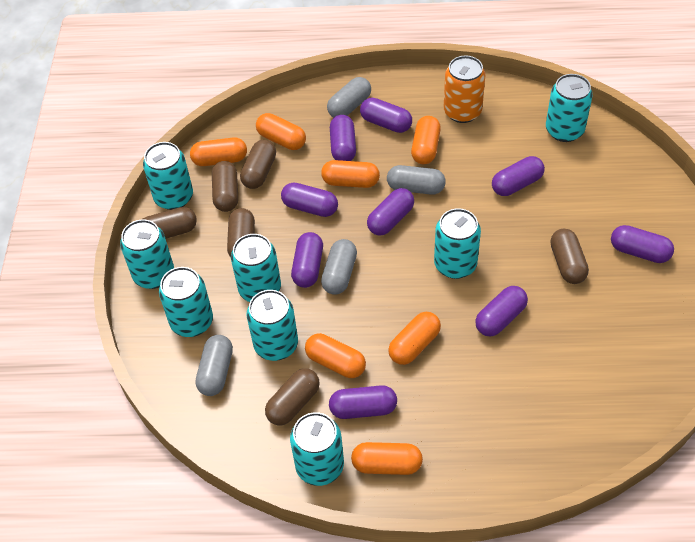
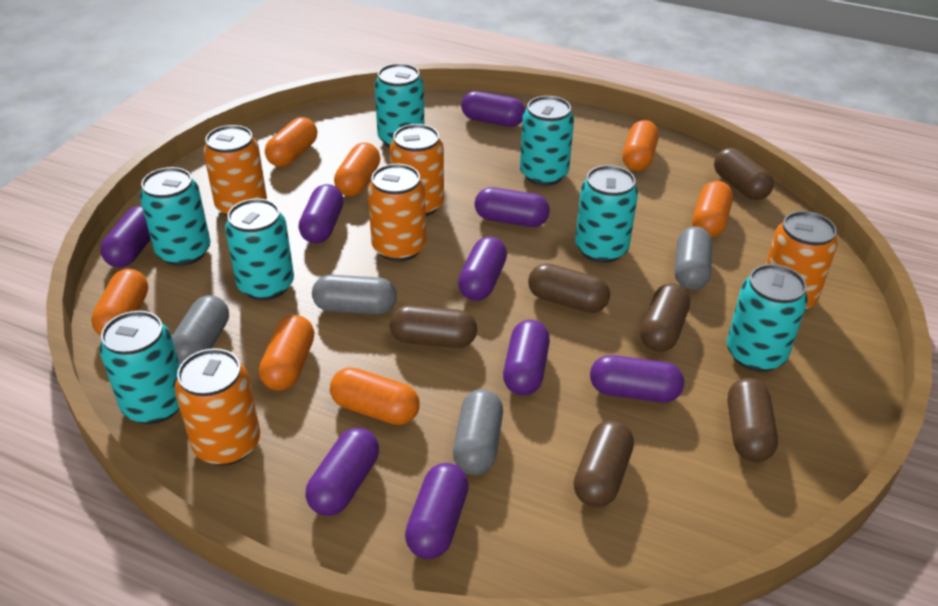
orange can: 1 -> 5
turquoise can: 8 -> 7

